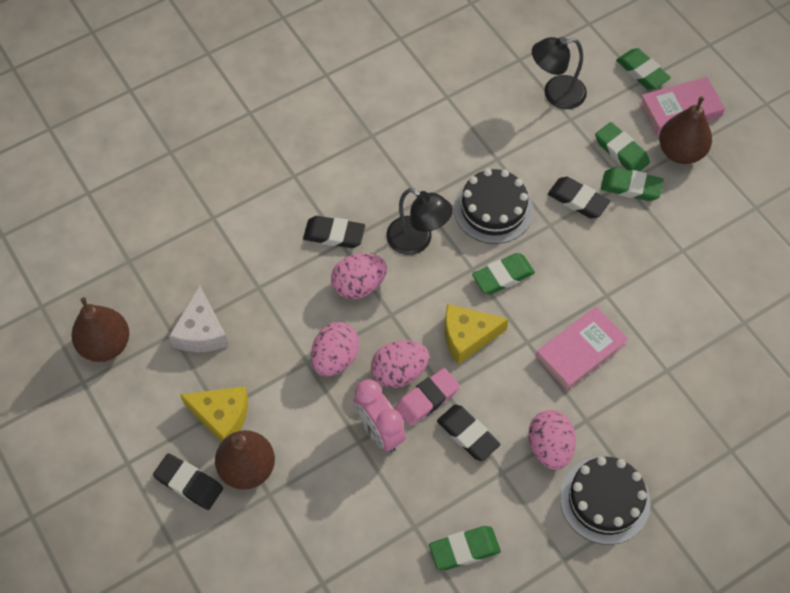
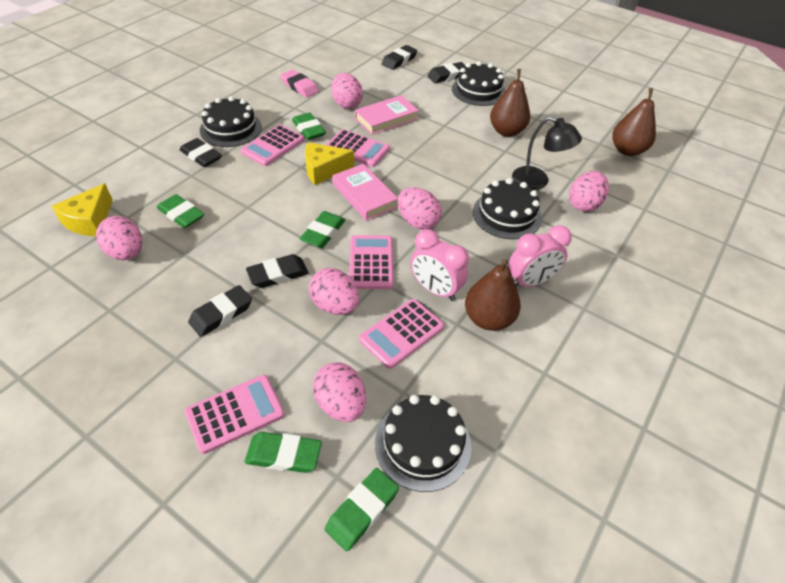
black cake: 2 -> 4
black eraser: 4 -> 5
black lamp: 2 -> 1
pink calculator: 0 -> 5
pink clock: 1 -> 2
pink egg: 4 -> 6
white cheese: 1 -> 0

